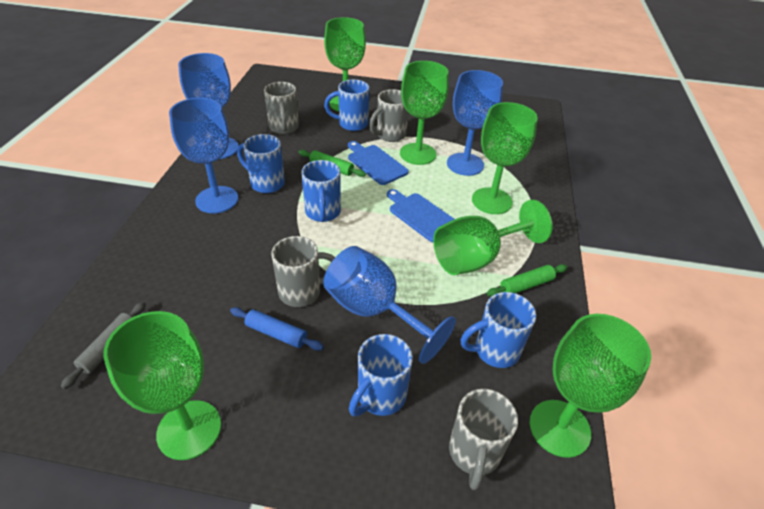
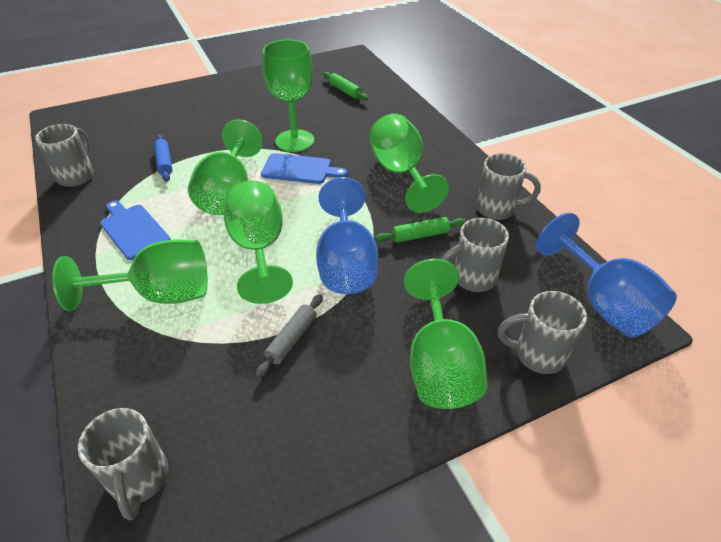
blue goblet: 4 -> 2
blue mug: 5 -> 0
grey mug: 4 -> 5

